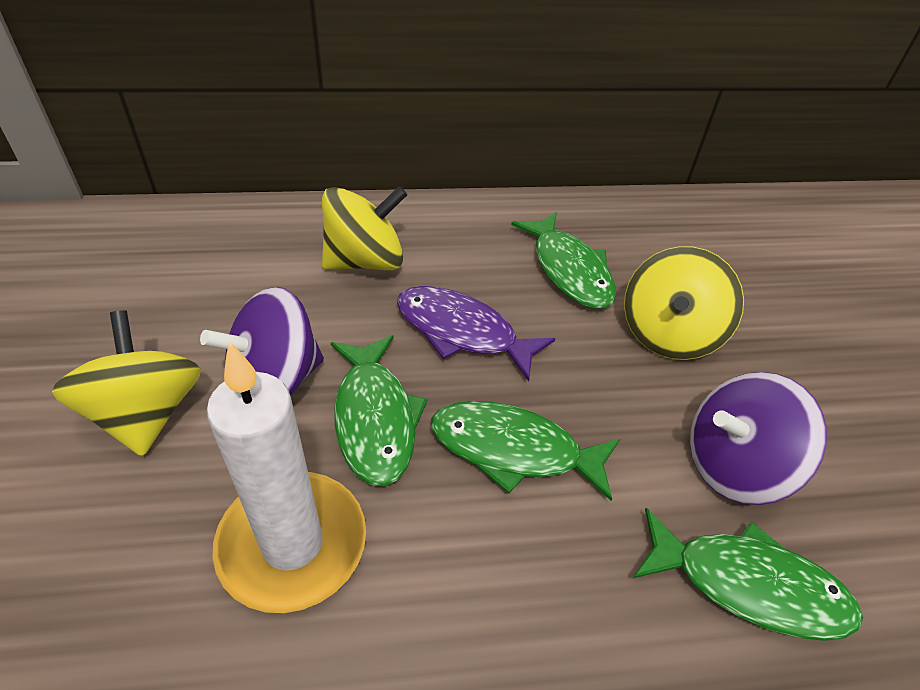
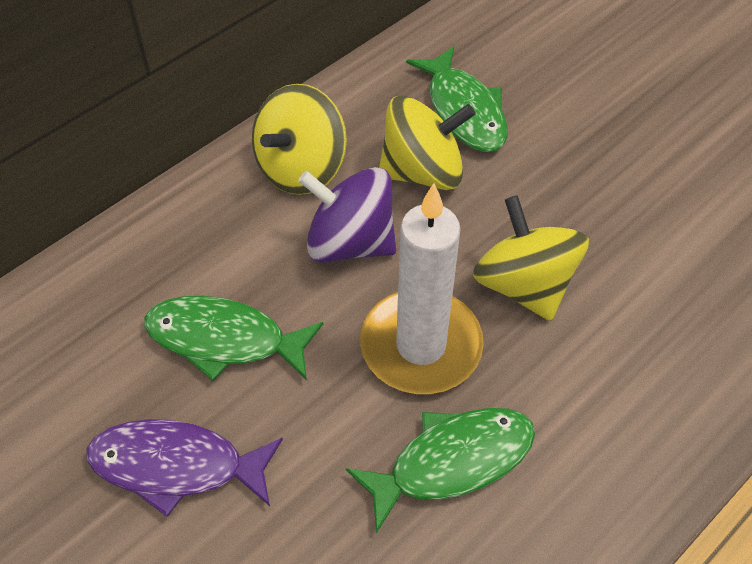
green fish: 4 -> 3
purple spinning top: 2 -> 1

